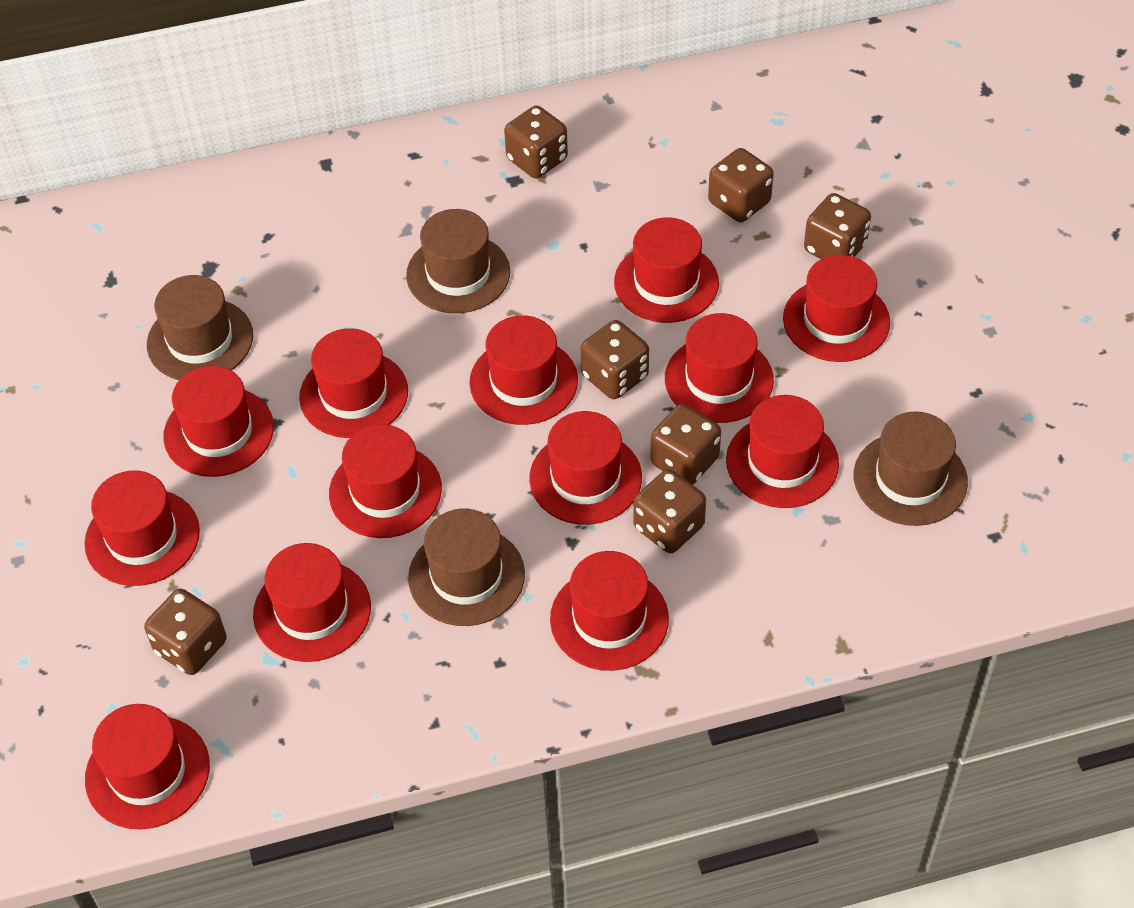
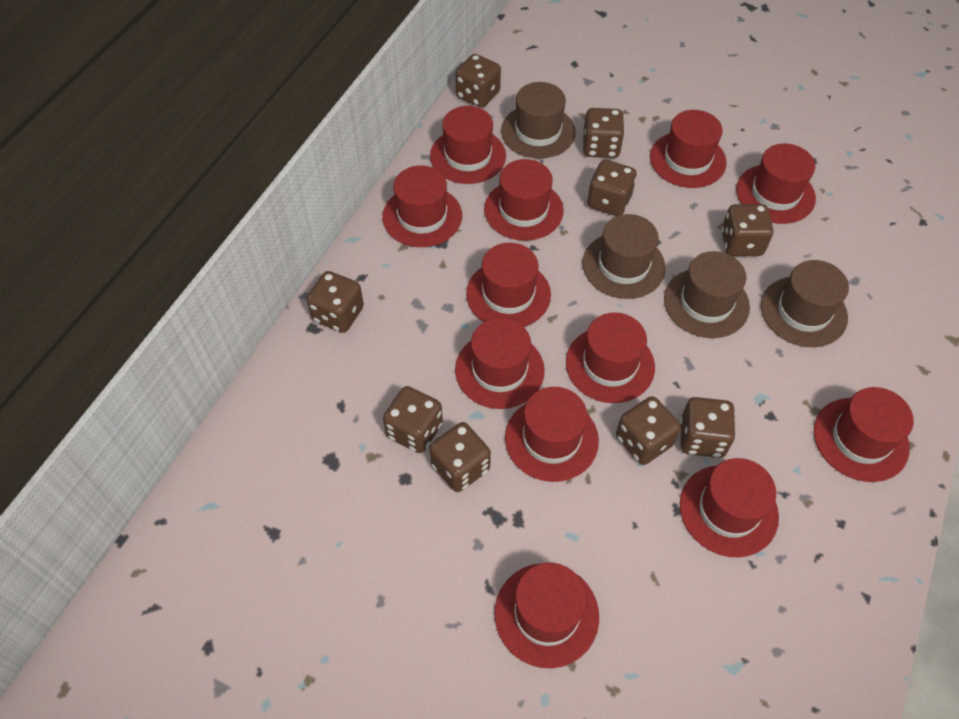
brown dice: 7 -> 9
red hat: 13 -> 12

